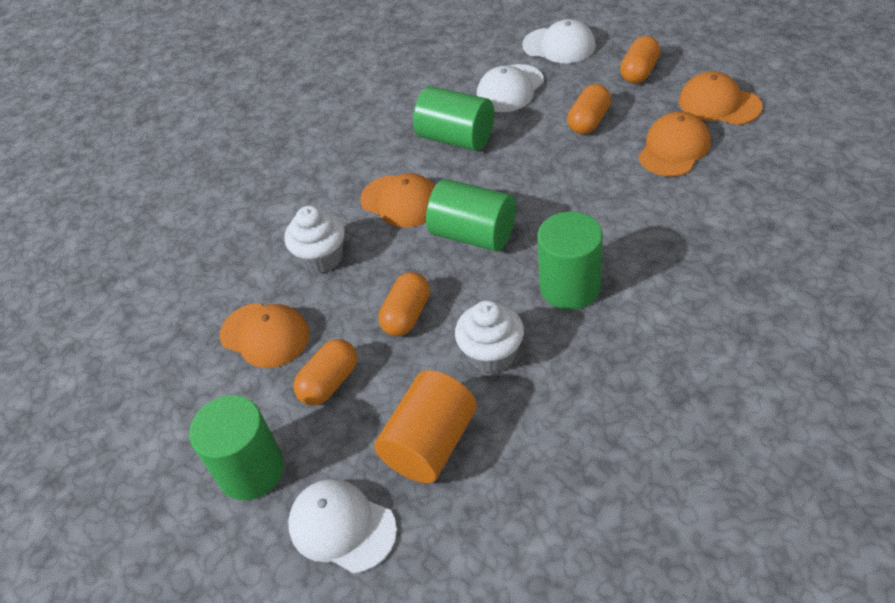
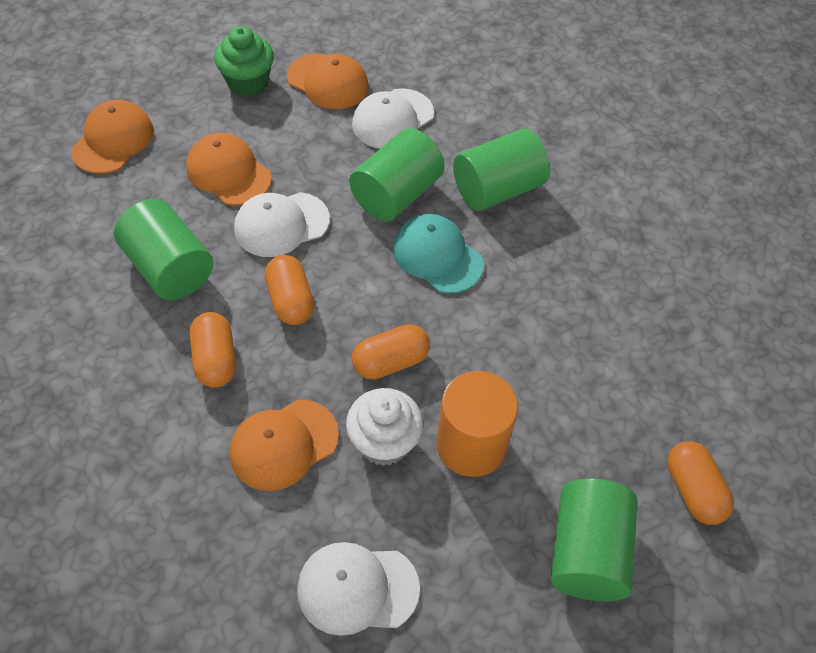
green cupcake: 0 -> 1
turquoise cap: 0 -> 1
white cupcake: 2 -> 1

